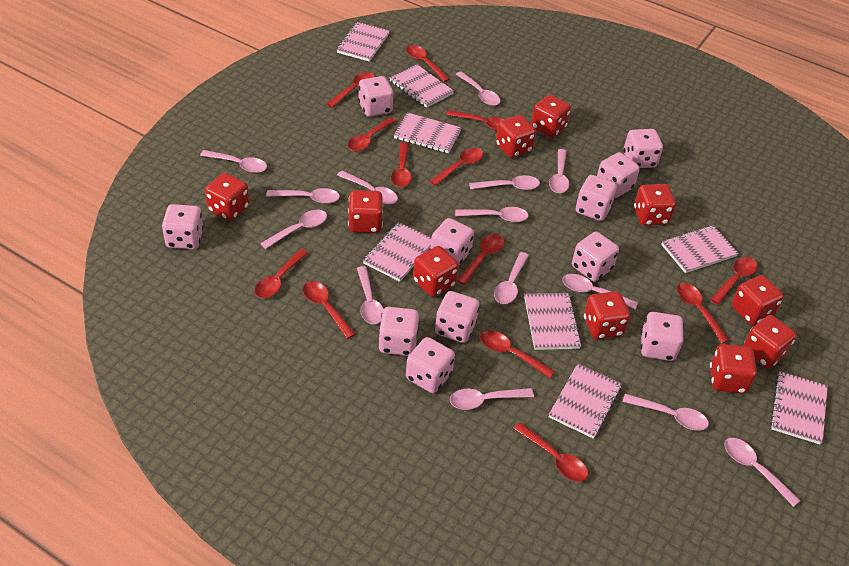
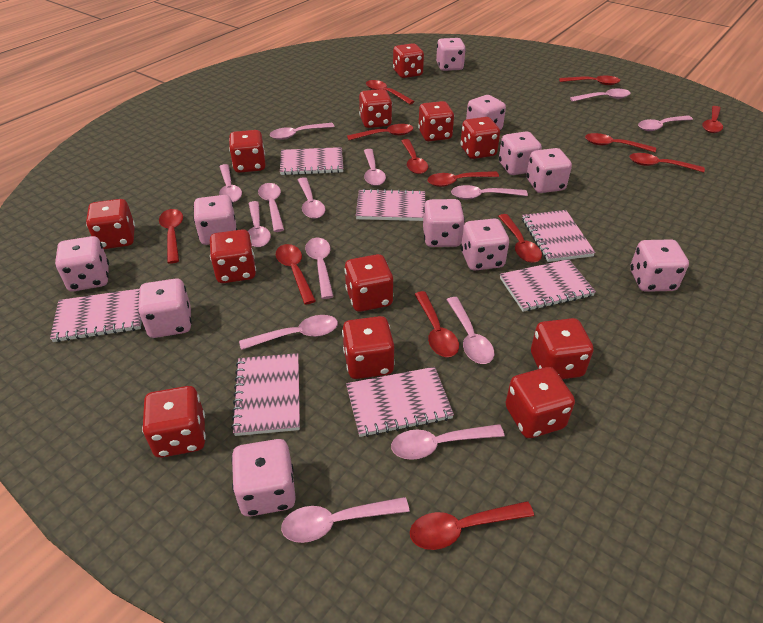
pink notebook: 8 -> 7
red dice: 10 -> 12

